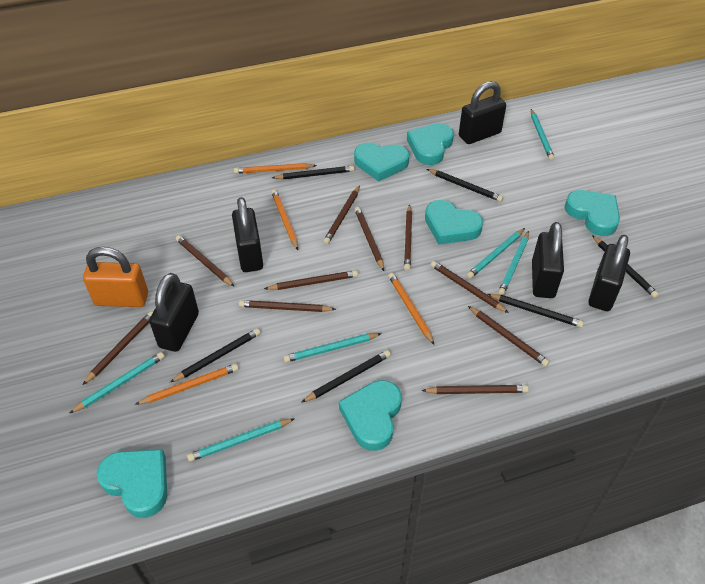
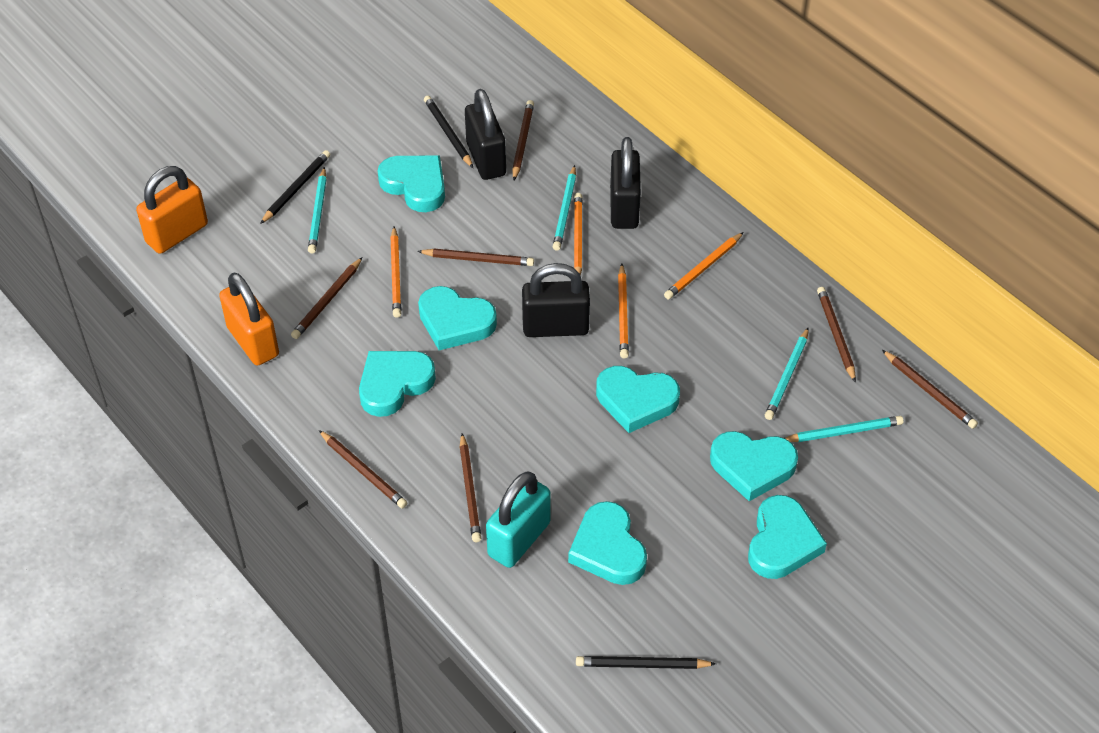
black padlock: 5 -> 3
black pencil: 6 -> 3
brown pencil: 10 -> 7
orange padlock: 1 -> 2
turquoise heart: 6 -> 7
turquoise padlock: 0 -> 1
turquoise pencil: 6 -> 4

